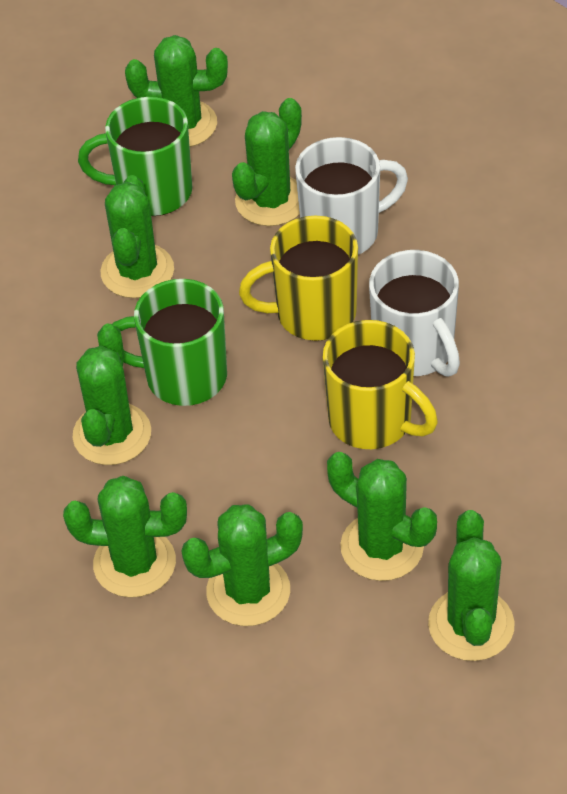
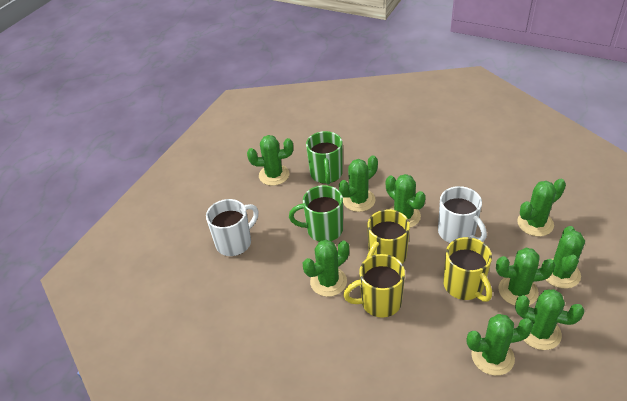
green cactus: 8 -> 9
yellow mug: 2 -> 3

